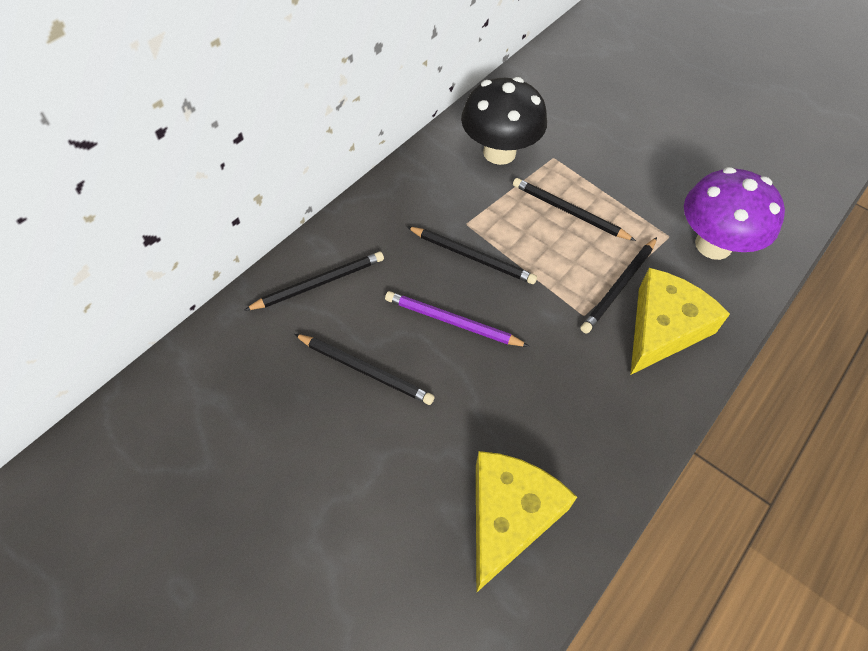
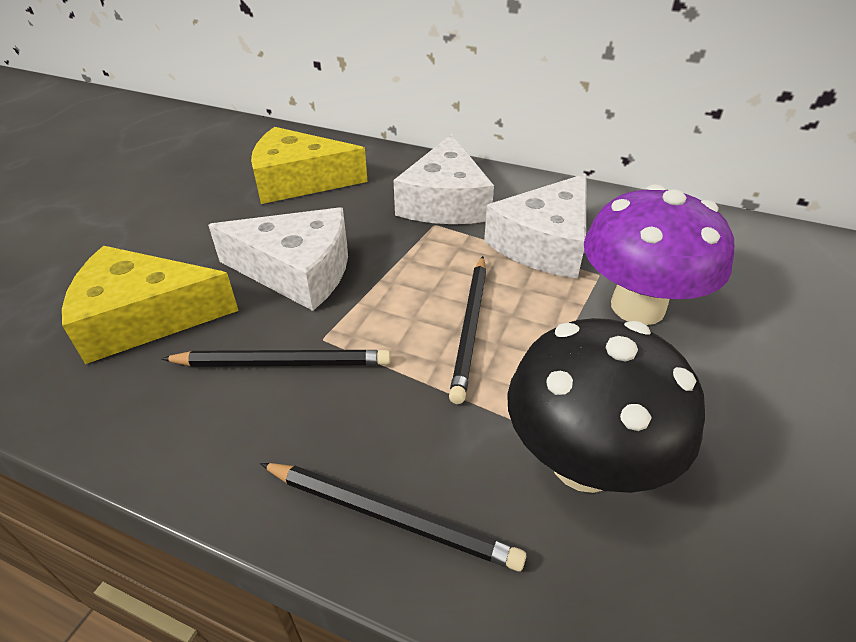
black pencil: 5 -> 3
purple pencil: 1 -> 0
white cheese: 0 -> 3

